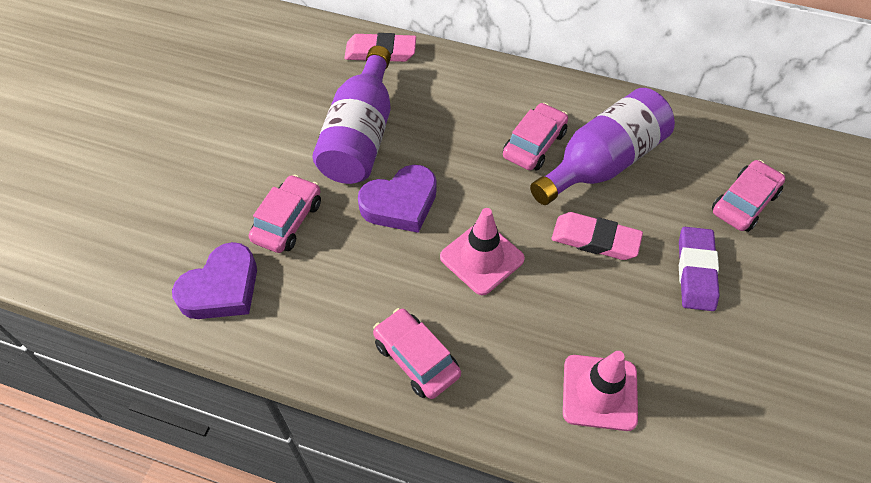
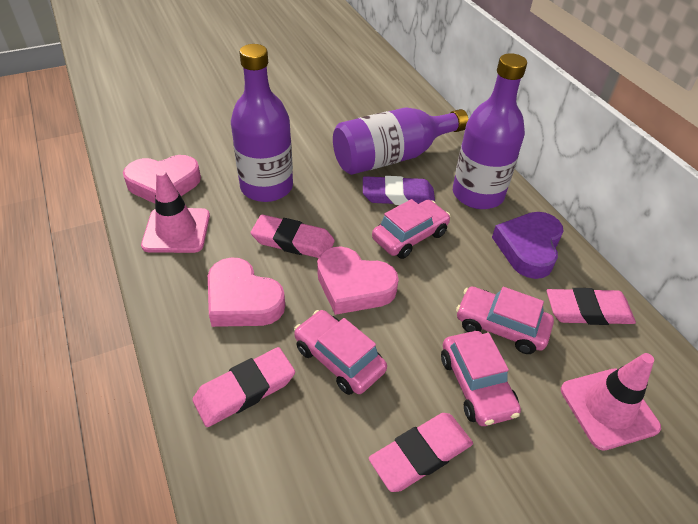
pink eraser: 2 -> 4
pink heart: 0 -> 3
purple bottle: 2 -> 3
purple heart: 2 -> 1

